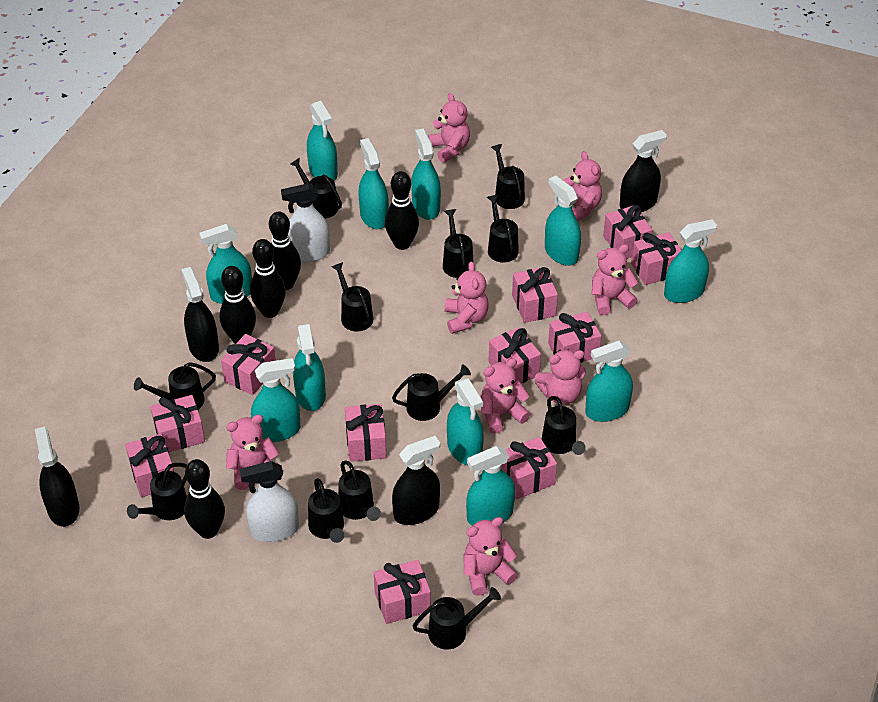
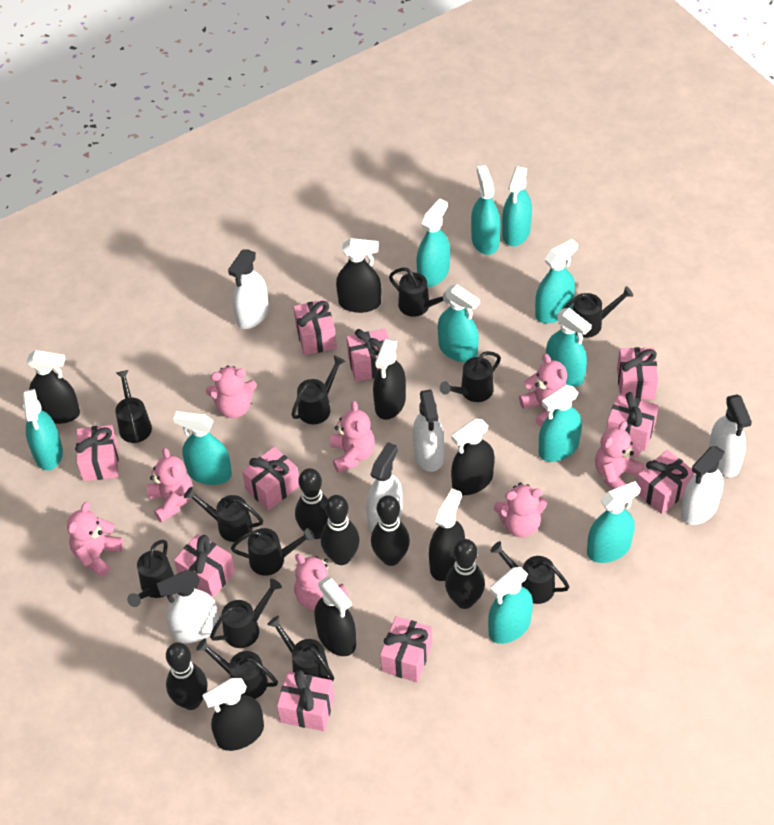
black spray bottle: 4 -> 7
pink gift: 11 -> 10
white spray bottle: 2 -> 6

